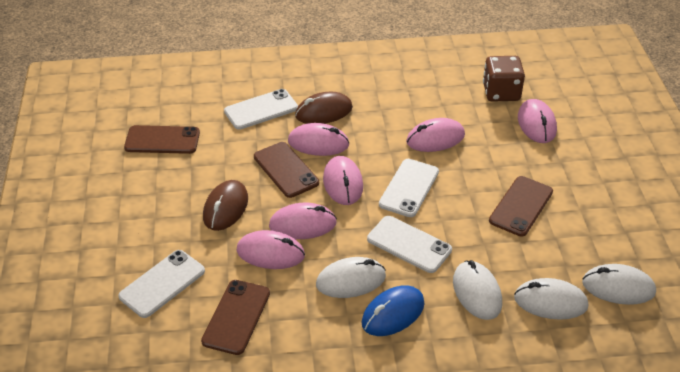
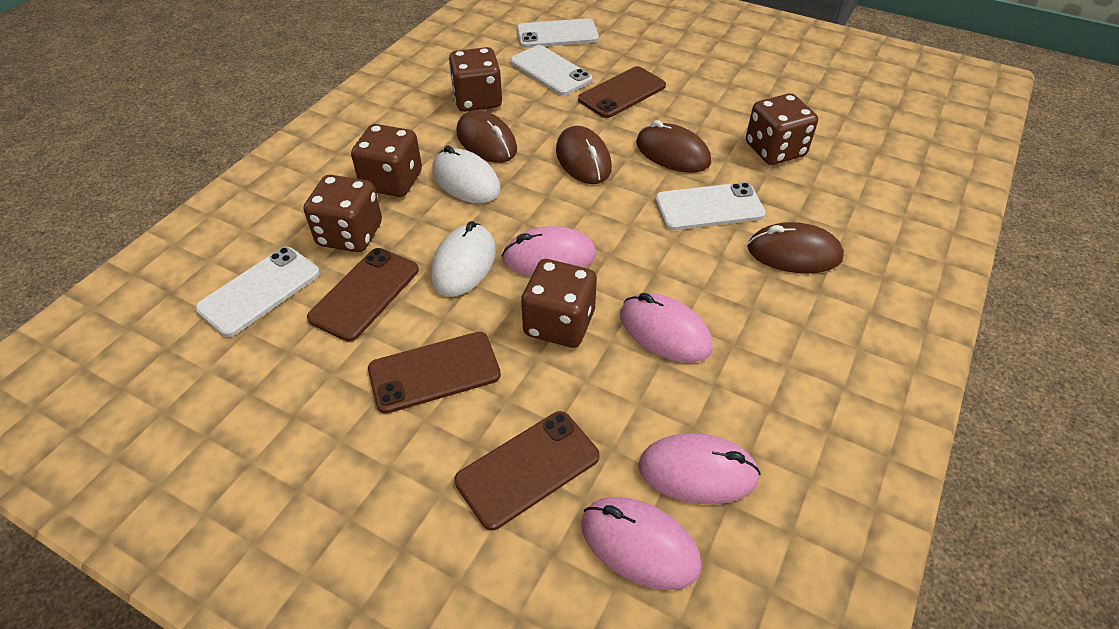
blue mouse: 1 -> 0
brown dice: 1 -> 5
brown mouse: 2 -> 4
pink mouse: 6 -> 4
white mouse: 4 -> 2

